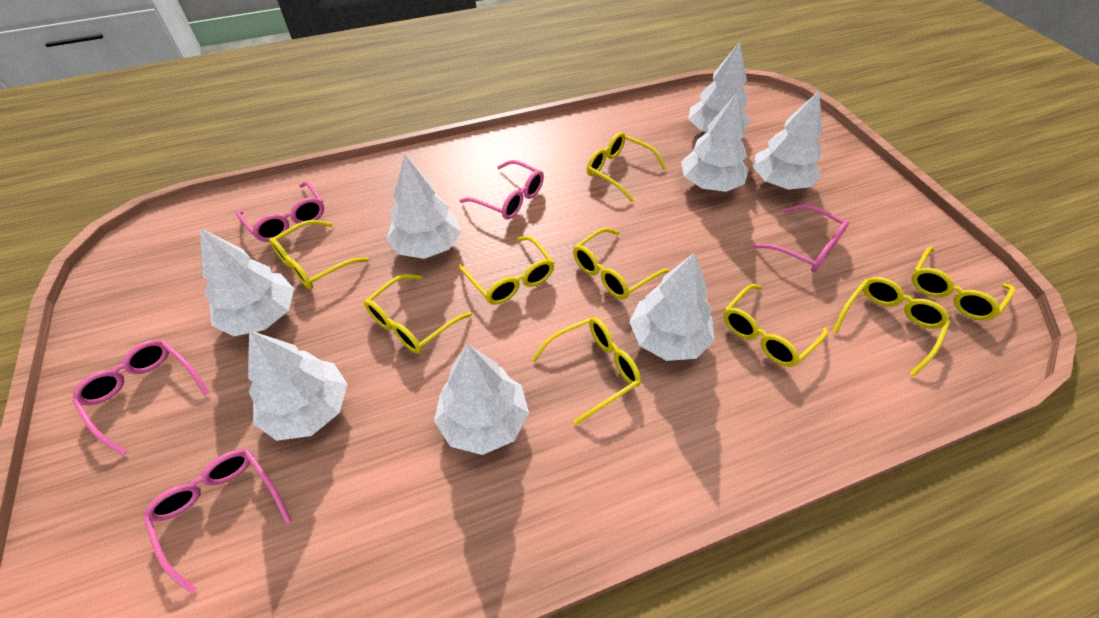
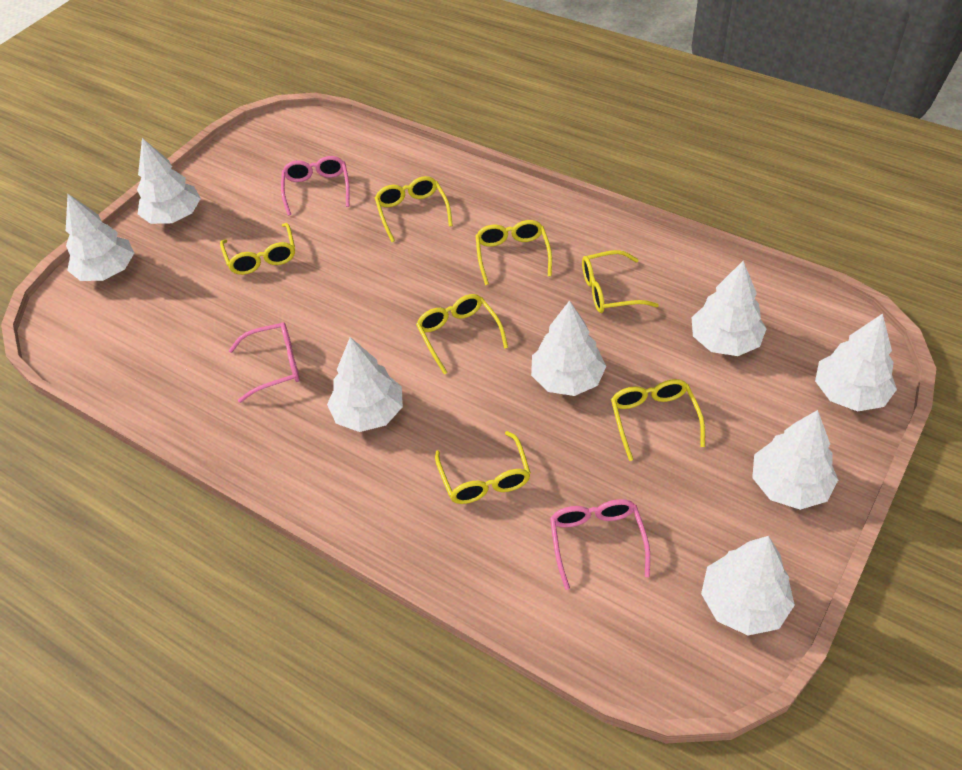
pink glasses: 5 -> 3
yellow glasses: 9 -> 7

